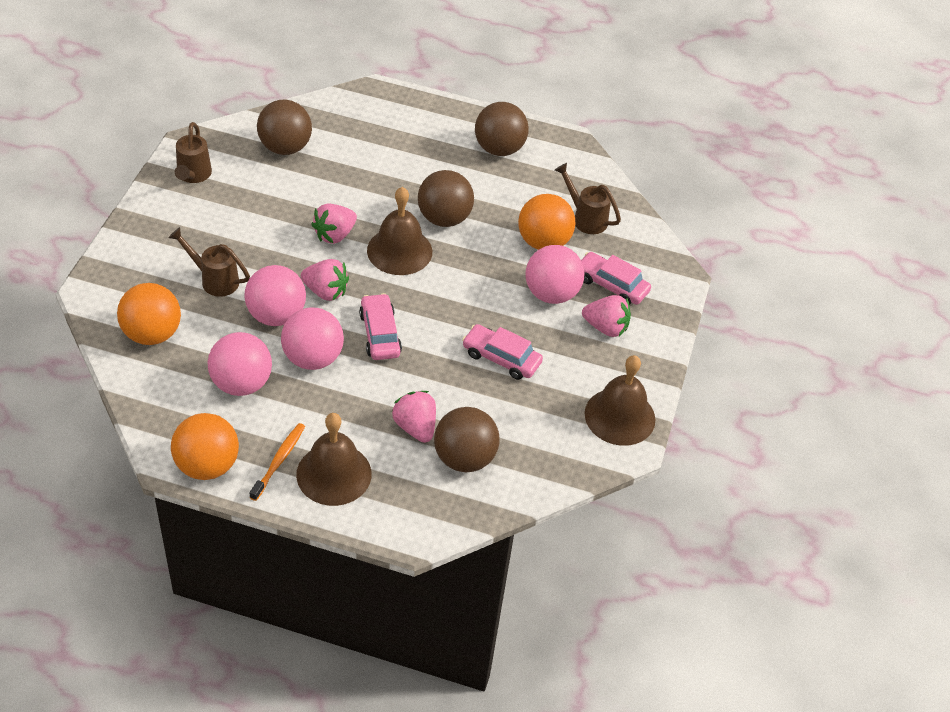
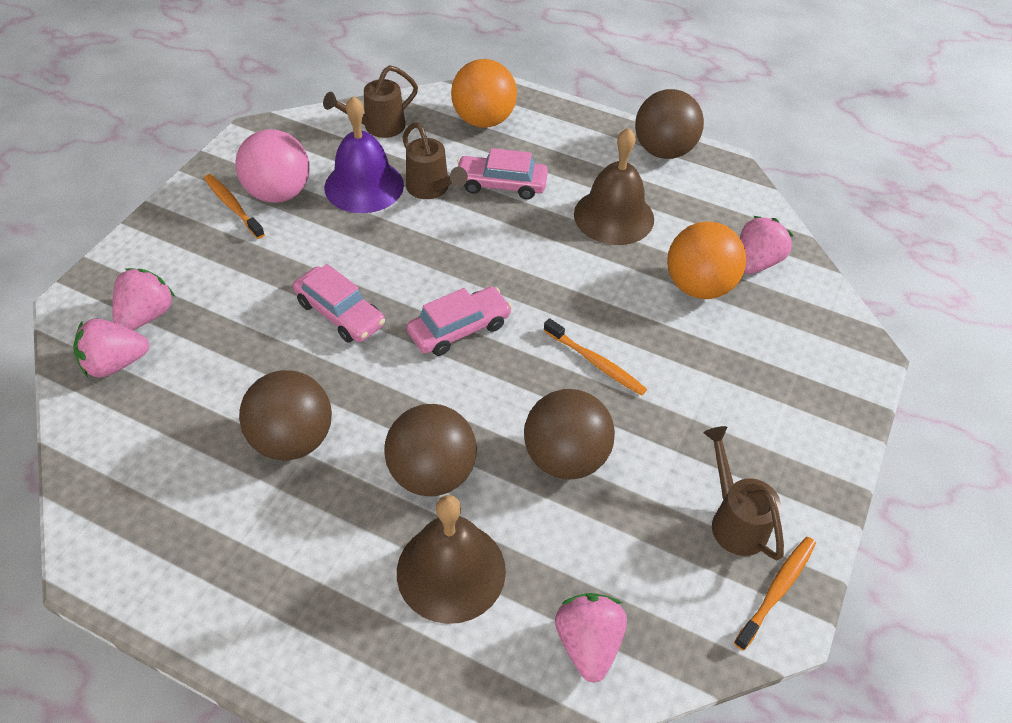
brown bell: 3 -> 2
orange ball: 3 -> 2
orange toothbrush: 1 -> 3
pink ball: 4 -> 1
purple bell: 0 -> 1

